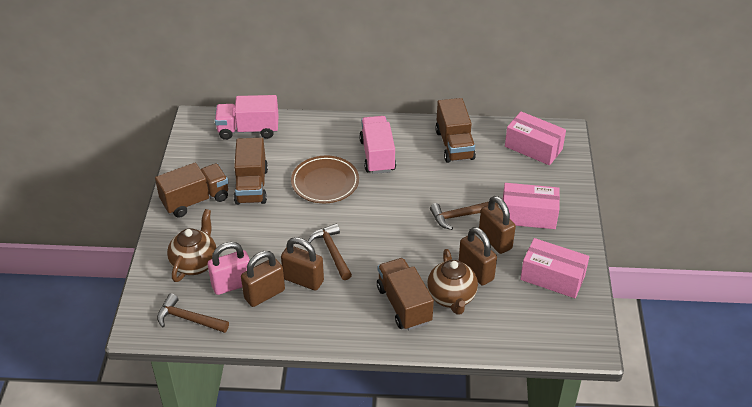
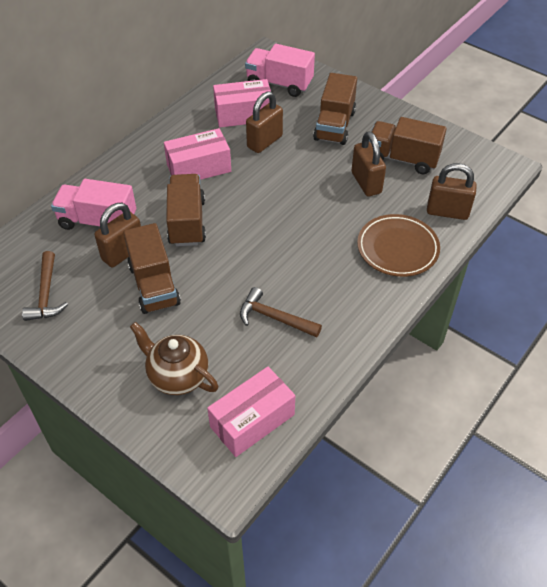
brown hammer: 3 -> 2
brown teapot: 2 -> 1
pink padlock: 1 -> 0

